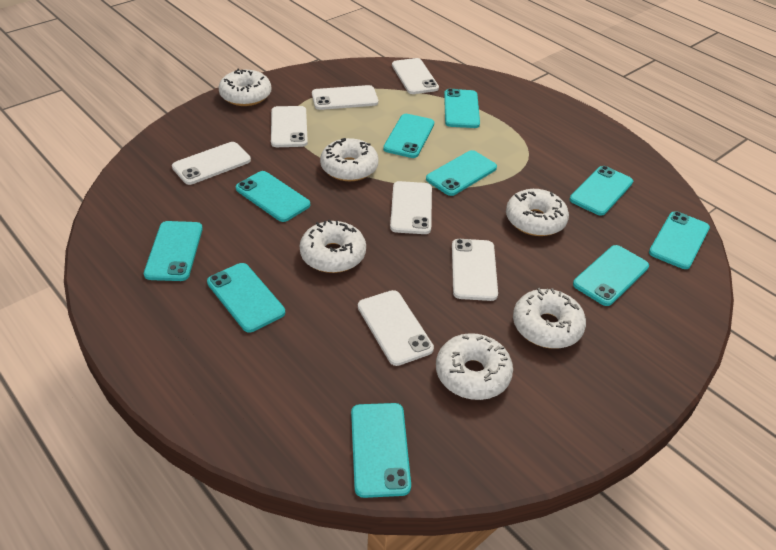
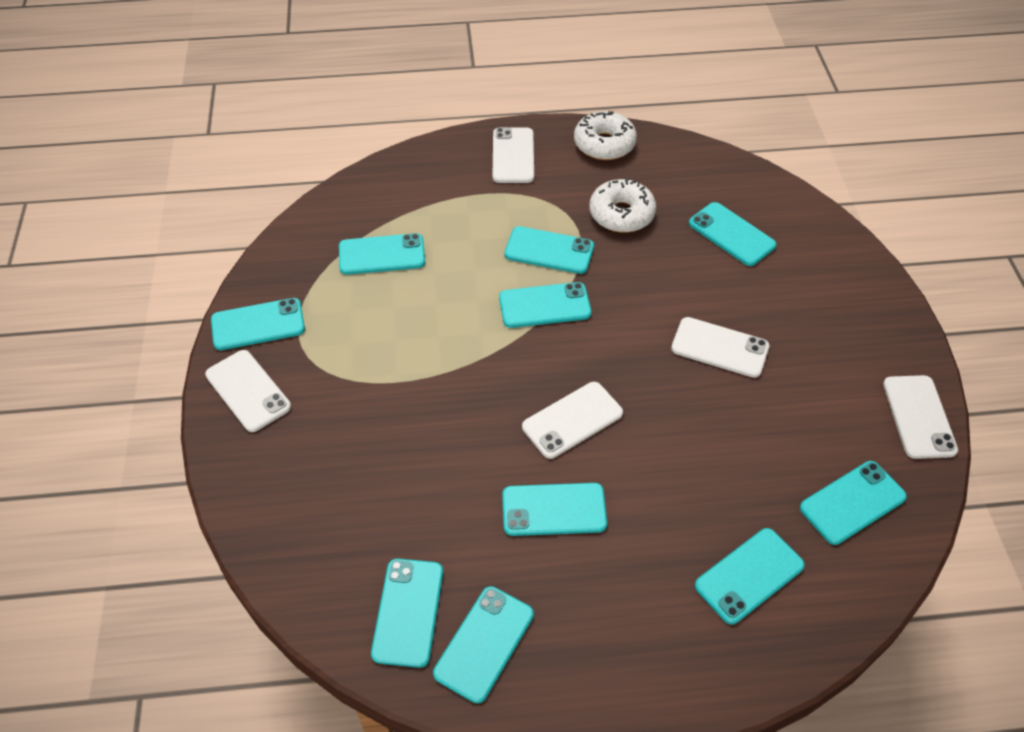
white donut: 6 -> 2
white phone: 7 -> 5

